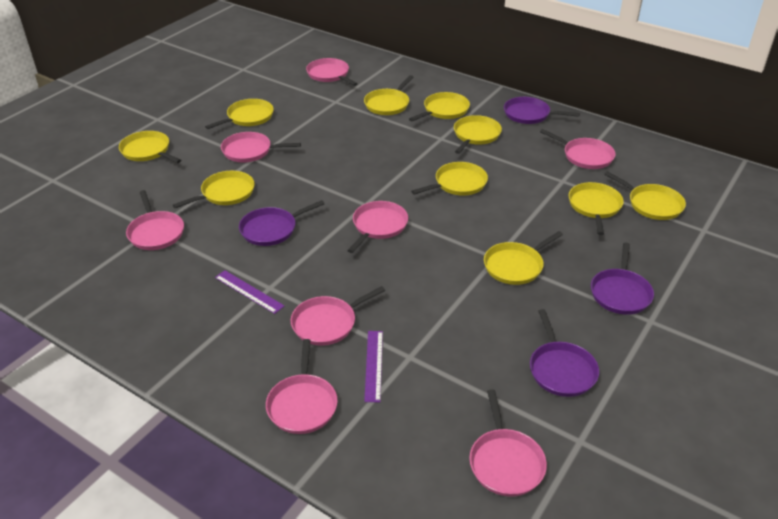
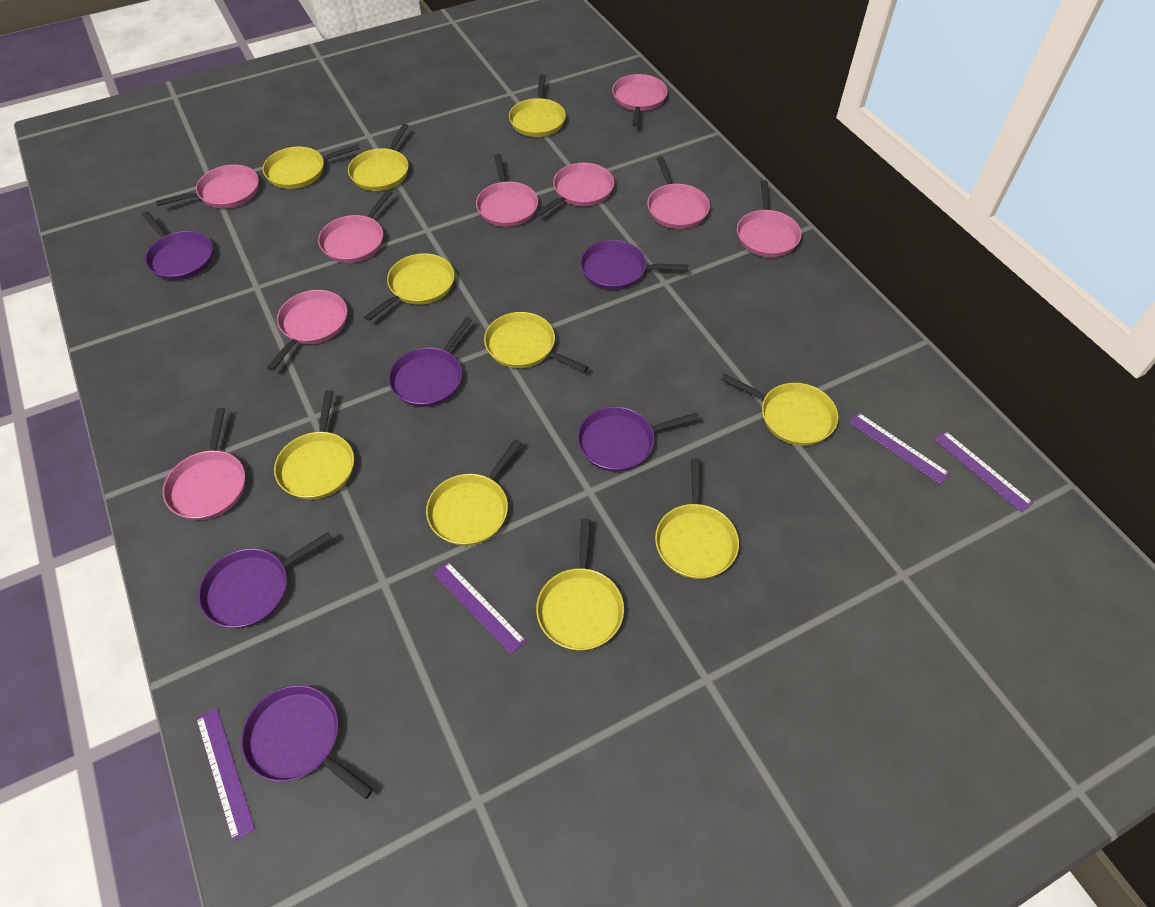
pink pan: 8 -> 9
purple pan: 4 -> 6
purple ruler: 2 -> 4

